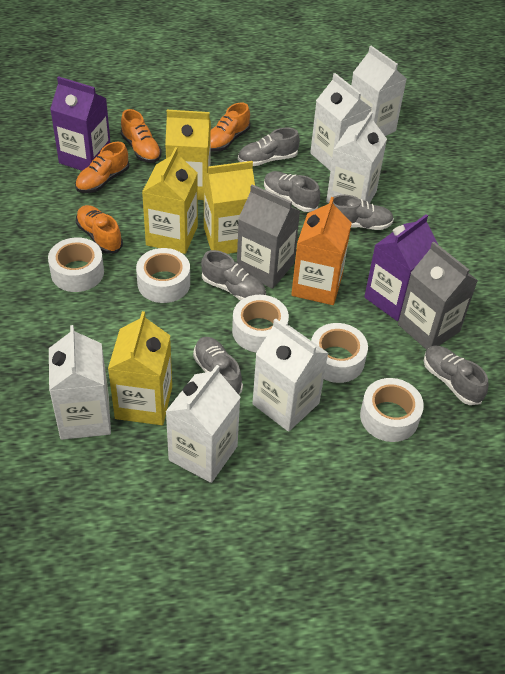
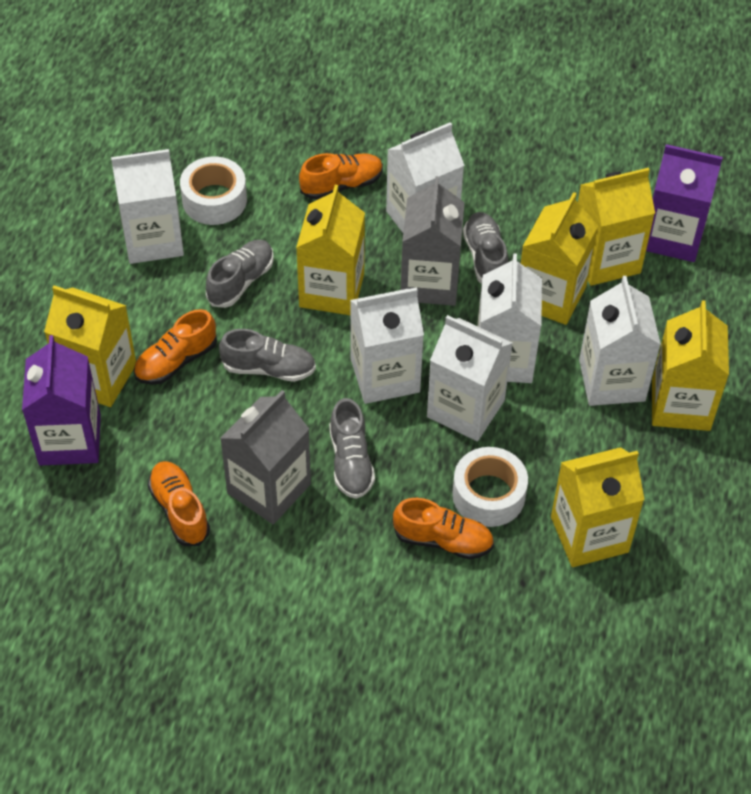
grey shoe: 6 -> 4
orange carton: 1 -> 0
white tape: 5 -> 2
yellow carton: 4 -> 6

